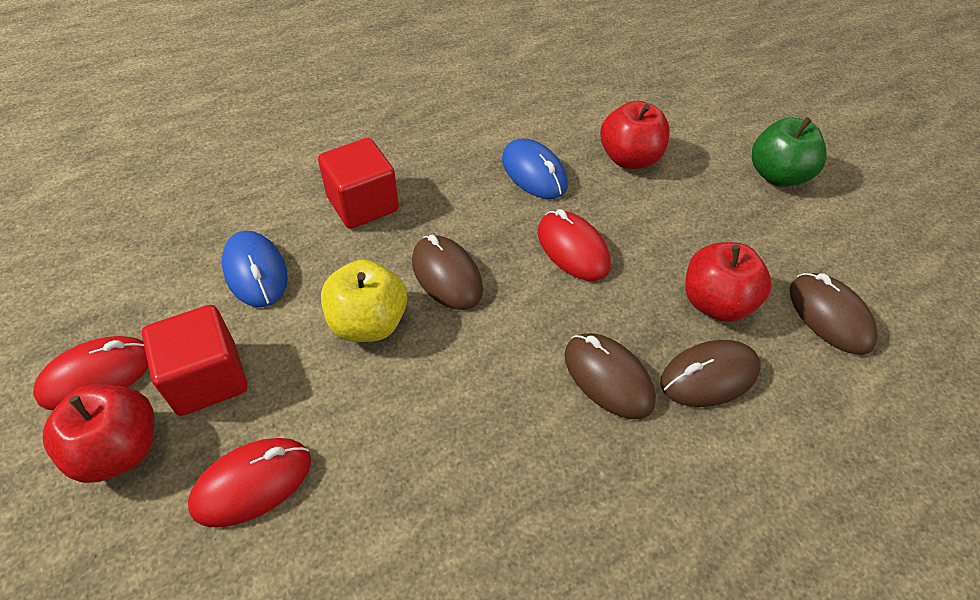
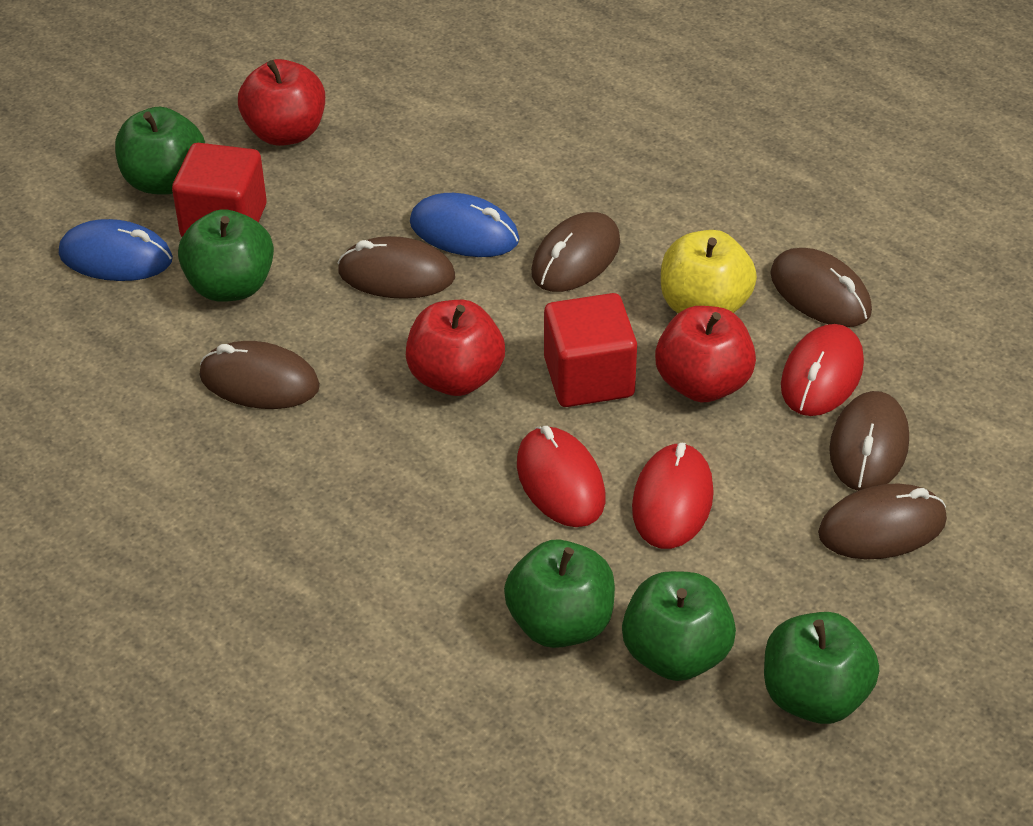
brown mouse: 4 -> 6
green apple: 1 -> 5

